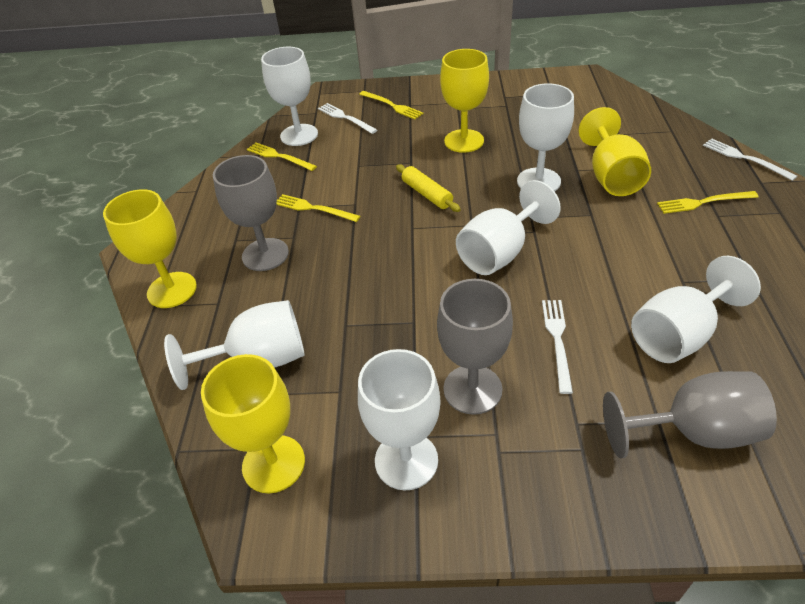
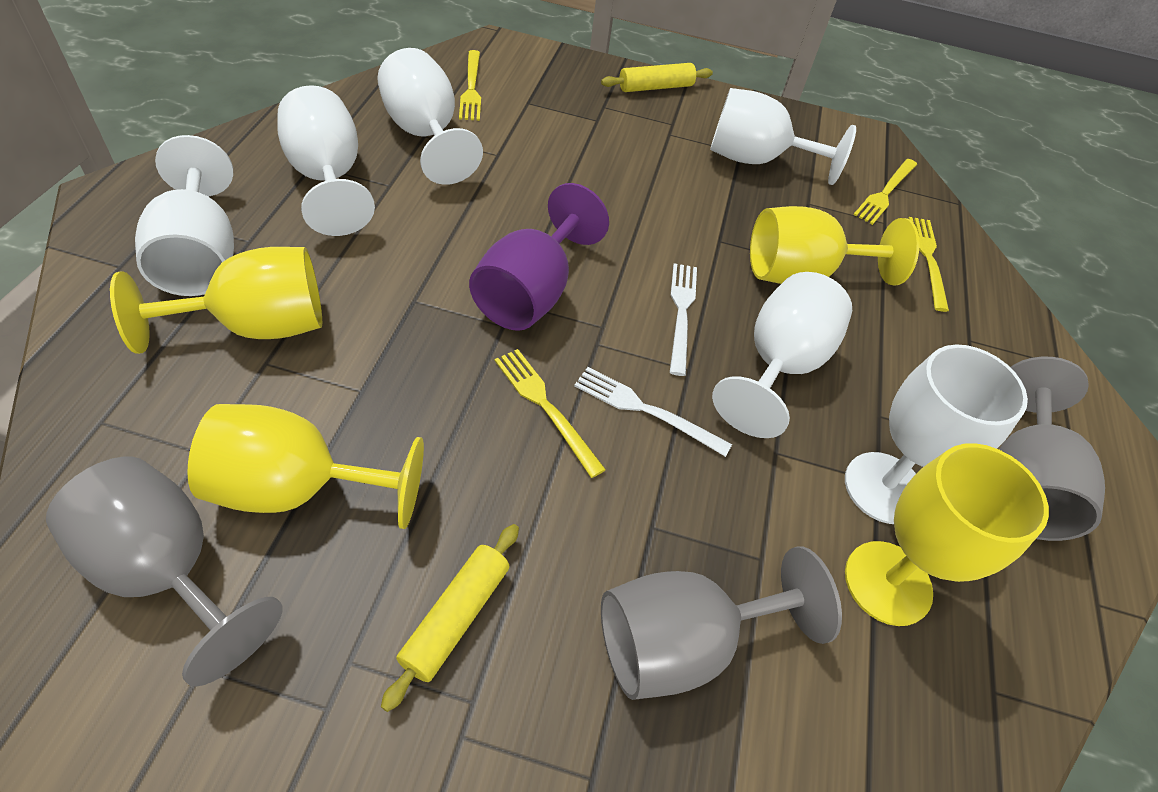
purple goblet: 0 -> 1
white fork: 3 -> 2
yellow rolling pin: 1 -> 2

